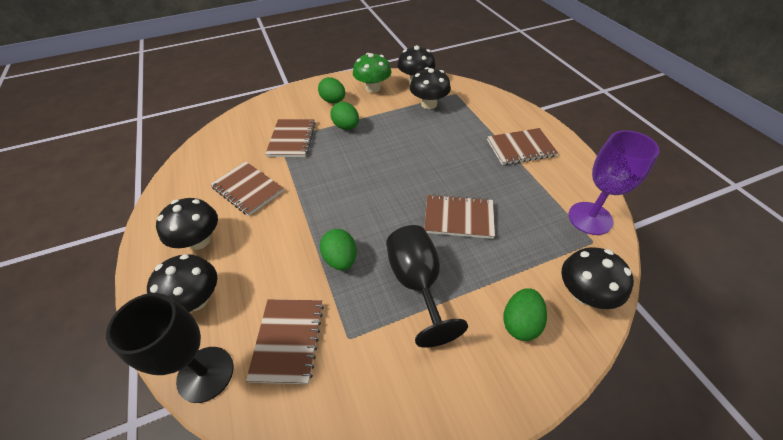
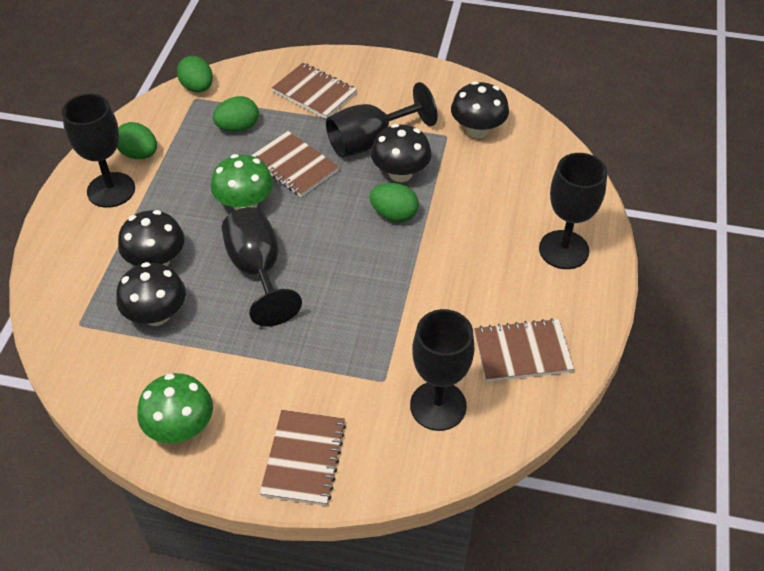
black goblet: 2 -> 5
black mushroom: 5 -> 4
brown notebook: 5 -> 4
green mushroom: 1 -> 2
purple goblet: 1 -> 0

